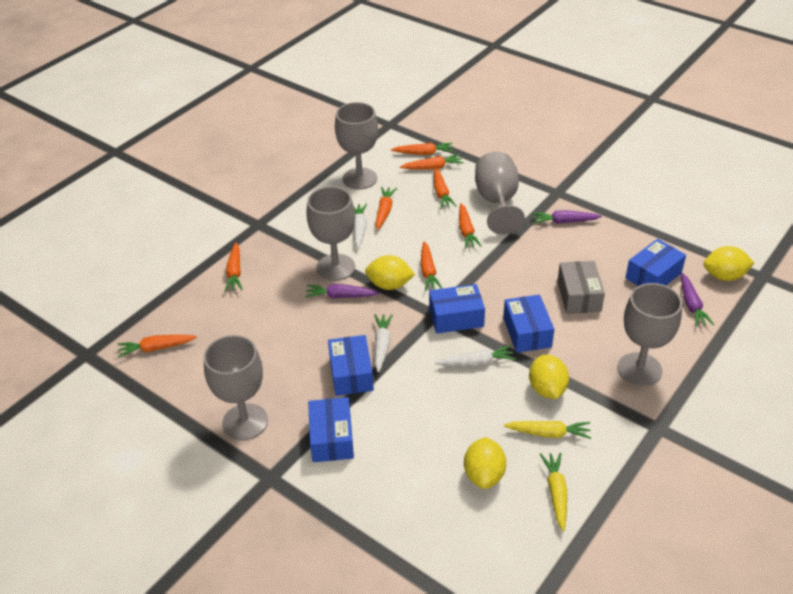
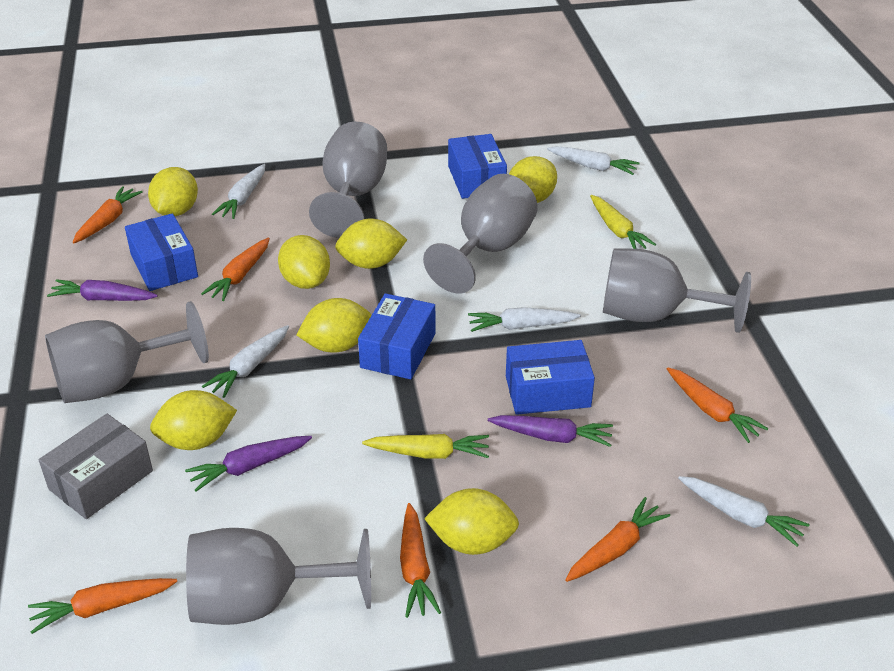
blue box: 5 -> 4
orange carrot: 8 -> 6
white carrot: 3 -> 5
yellow lemon: 4 -> 7

